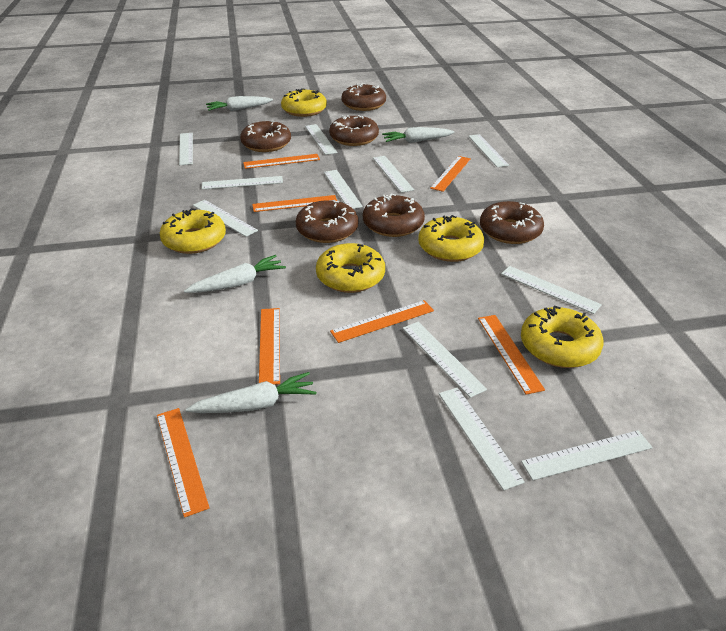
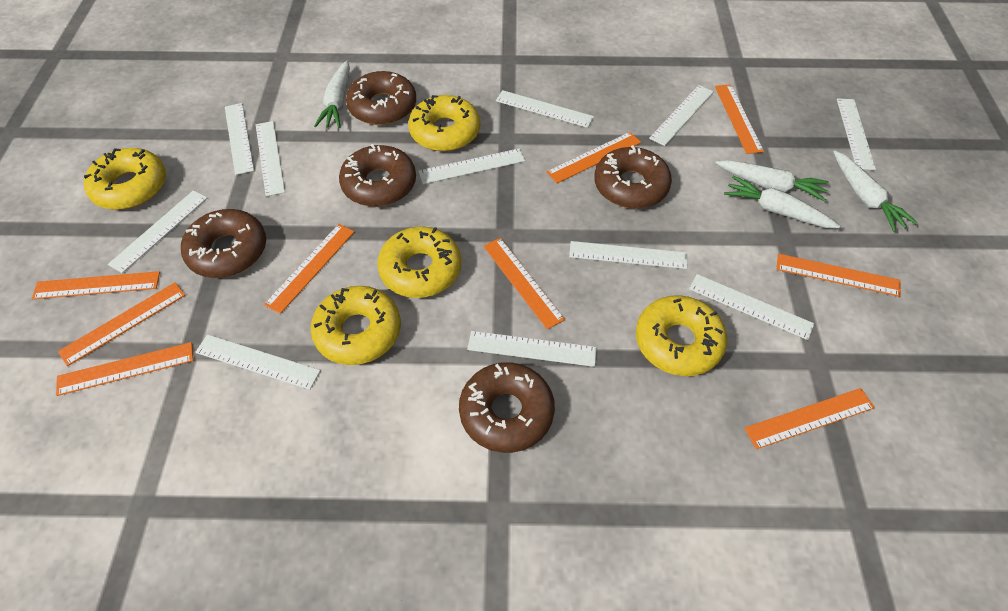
brown donut: 6 -> 5
orange ruler: 7 -> 9

